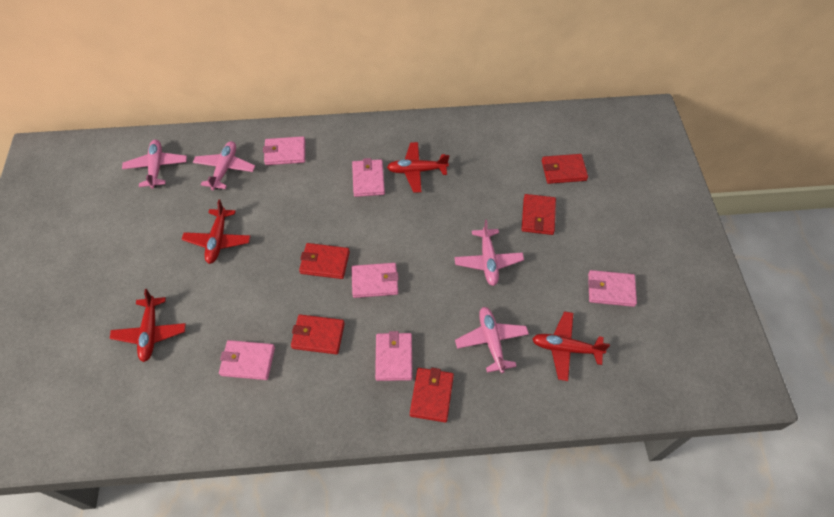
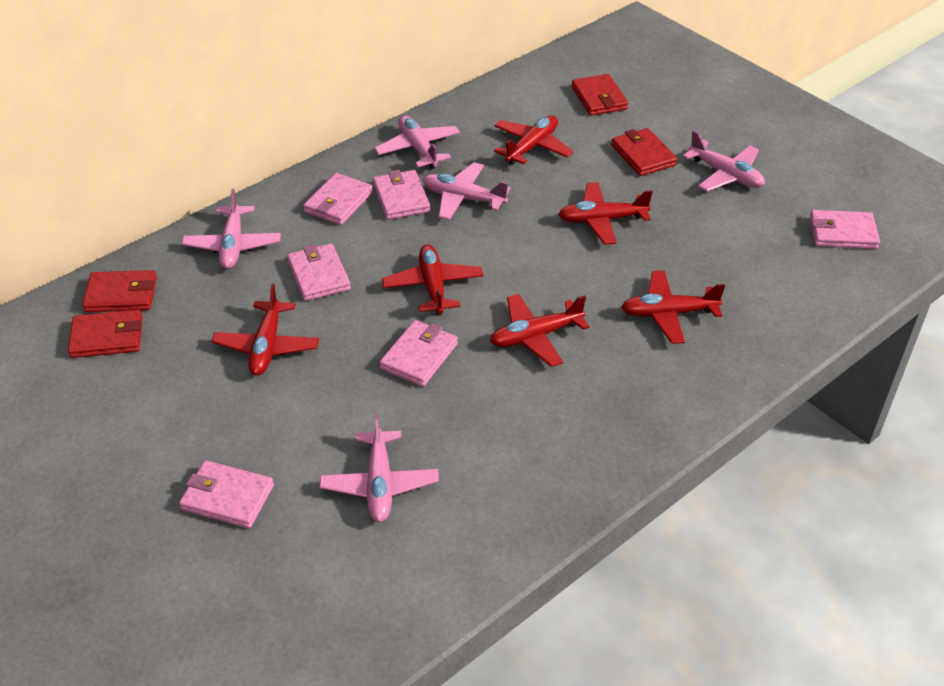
pink plane: 4 -> 5
red plane: 4 -> 6
red wallet: 5 -> 4

